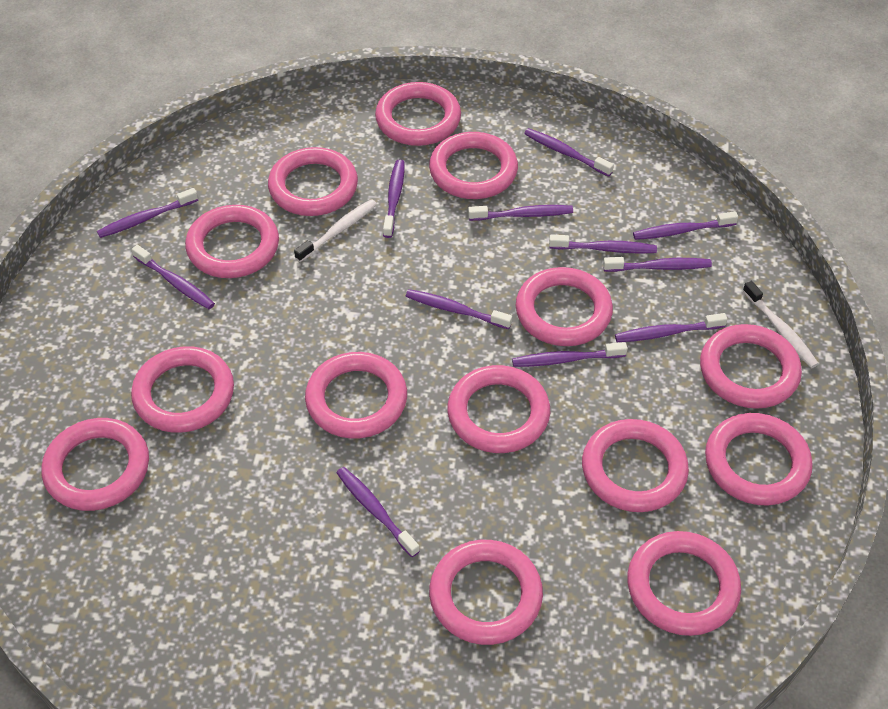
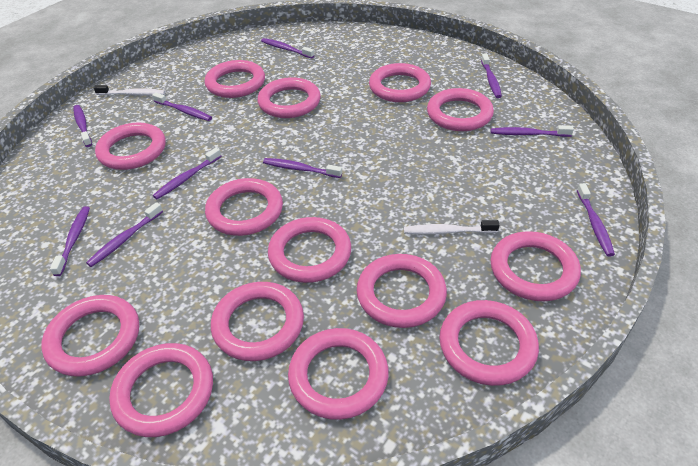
purple toothbrush: 12 -> 10

